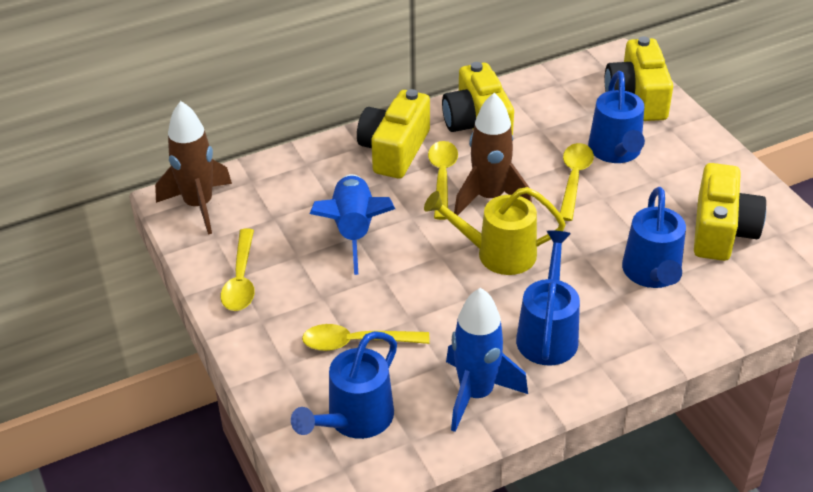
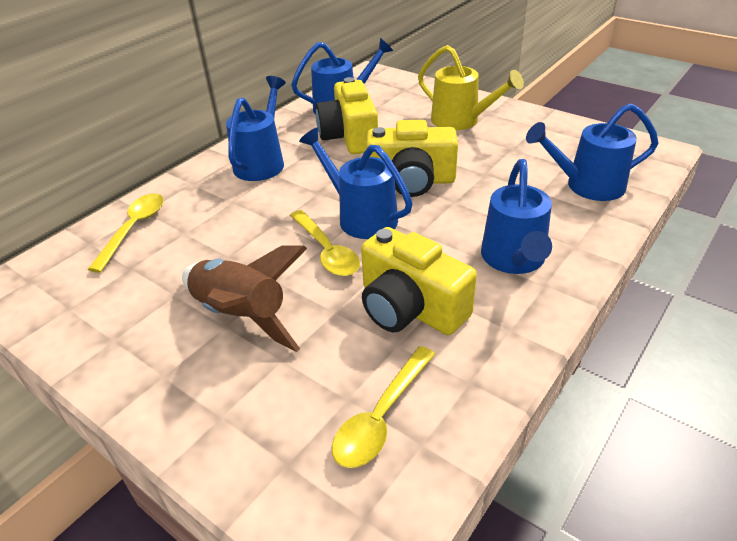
blue rocket: 2 -> 0
blue watering can: 4 -> 5
brown rocket: 2 -> 1
yellow camera: 4 -> 3
yellow spoon: 4 -> 3

